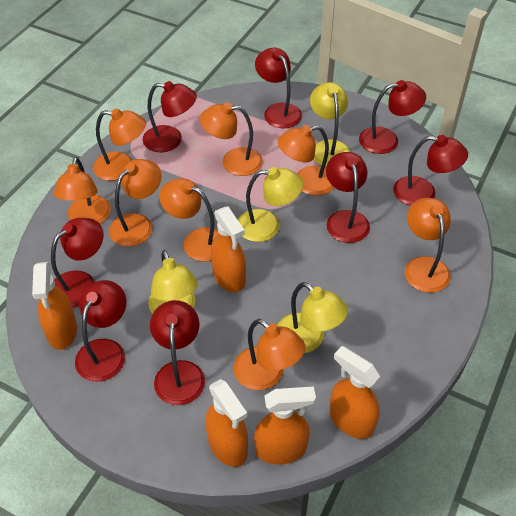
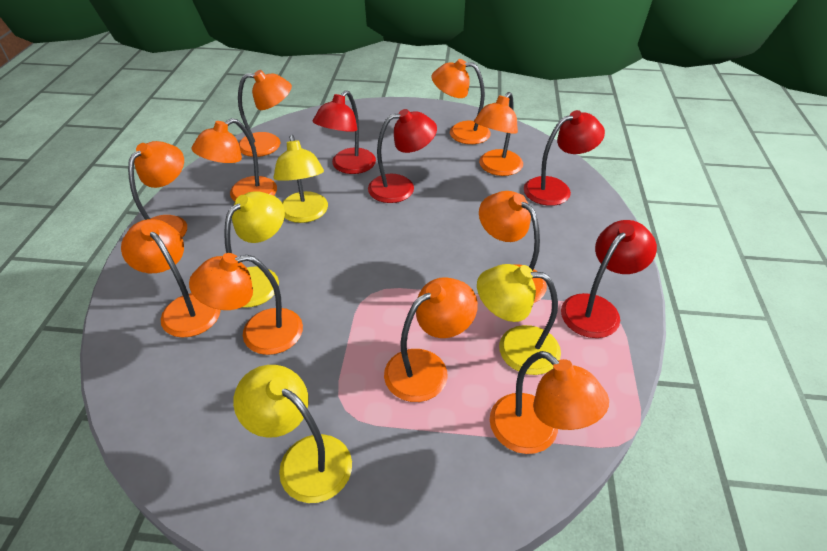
orange lamp: 8 -> 10
orange spray bottle: 5 -> 0
red lamp: 8 -> 4

